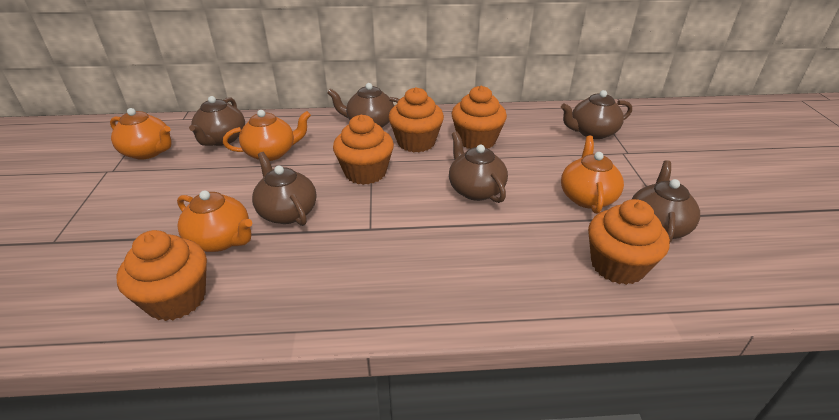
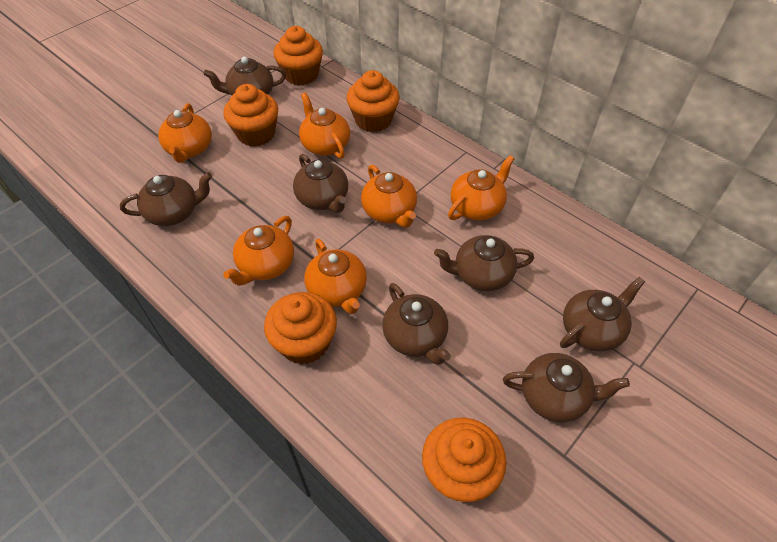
brown teapot: 6 -> 7
orange teapot: 4 -> 6

